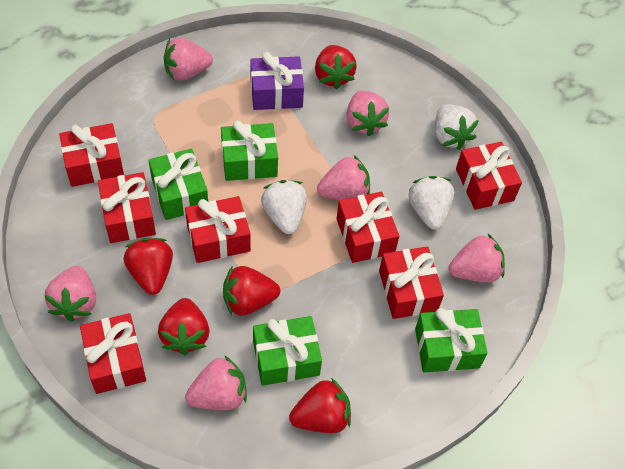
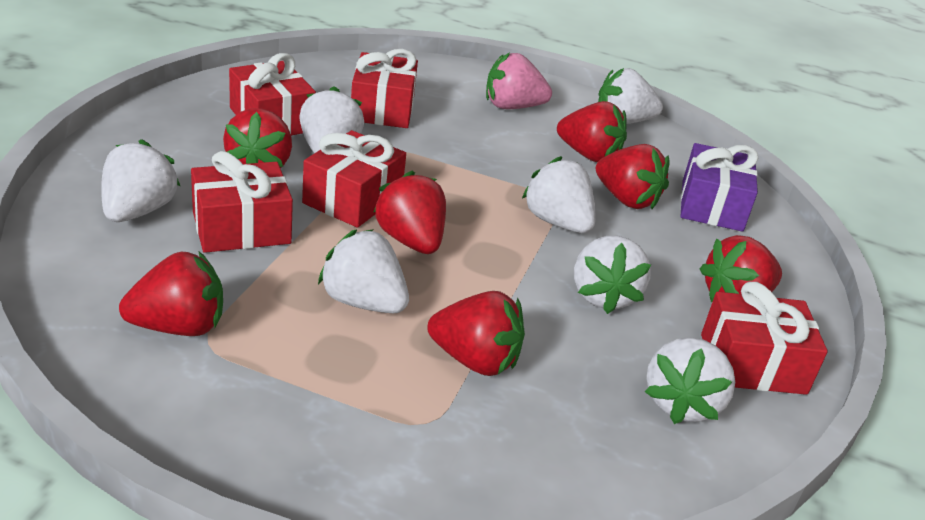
green gift: 4 -> 0
pink strawberry: 6 -> 1
red gift: 7 -> 5
red strawberry: 5 -> 7
white strawberry: 3 -> 7

